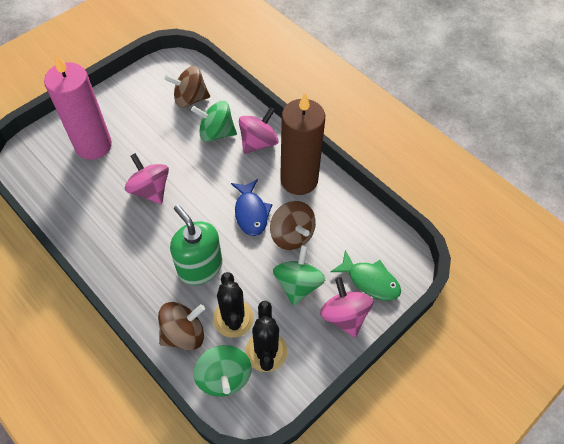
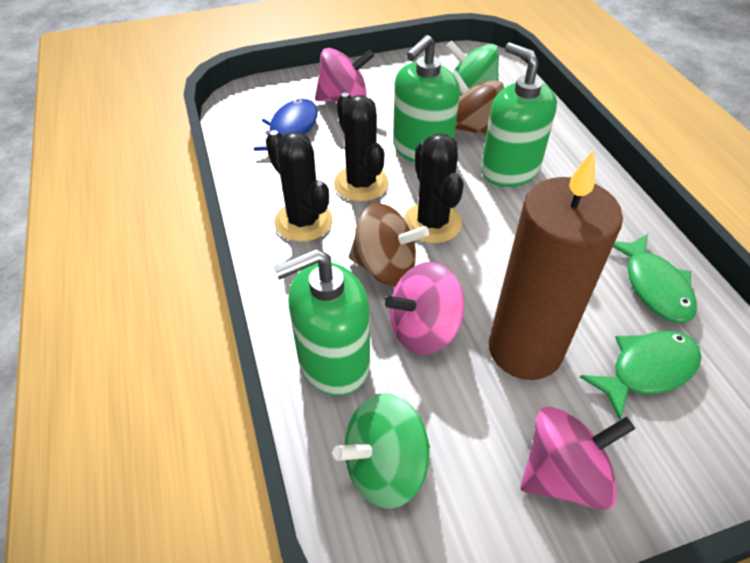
black cactus: 2 -> 3
brown spinning top: 3 -> 2
green fish: 1 -> 2
green soap dispenser: 1 -> 3
green spinning top: 3 -> 2
pink candle: 1 -> 0

